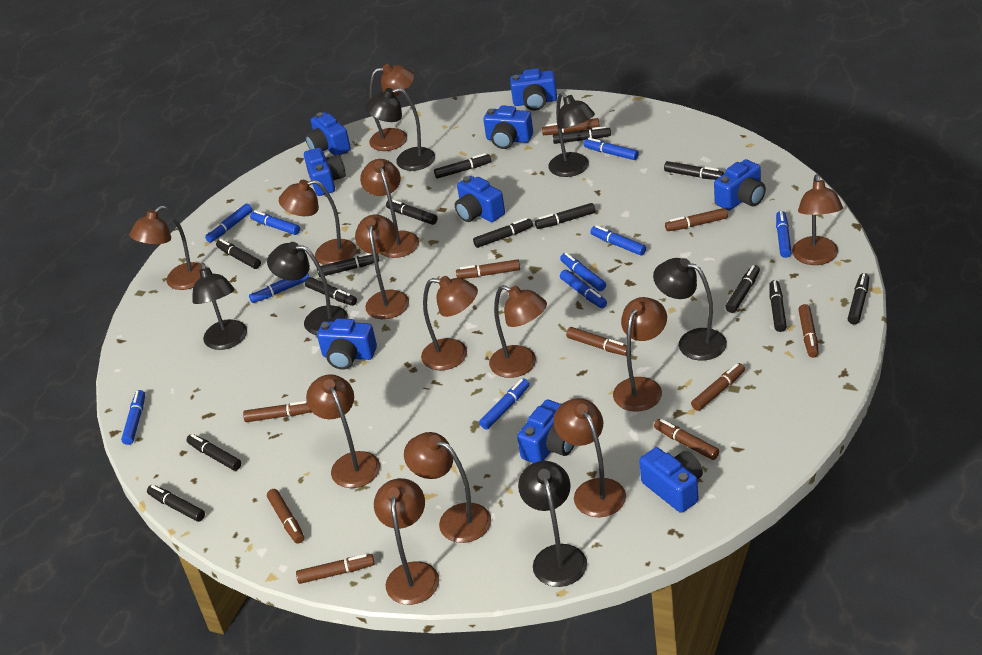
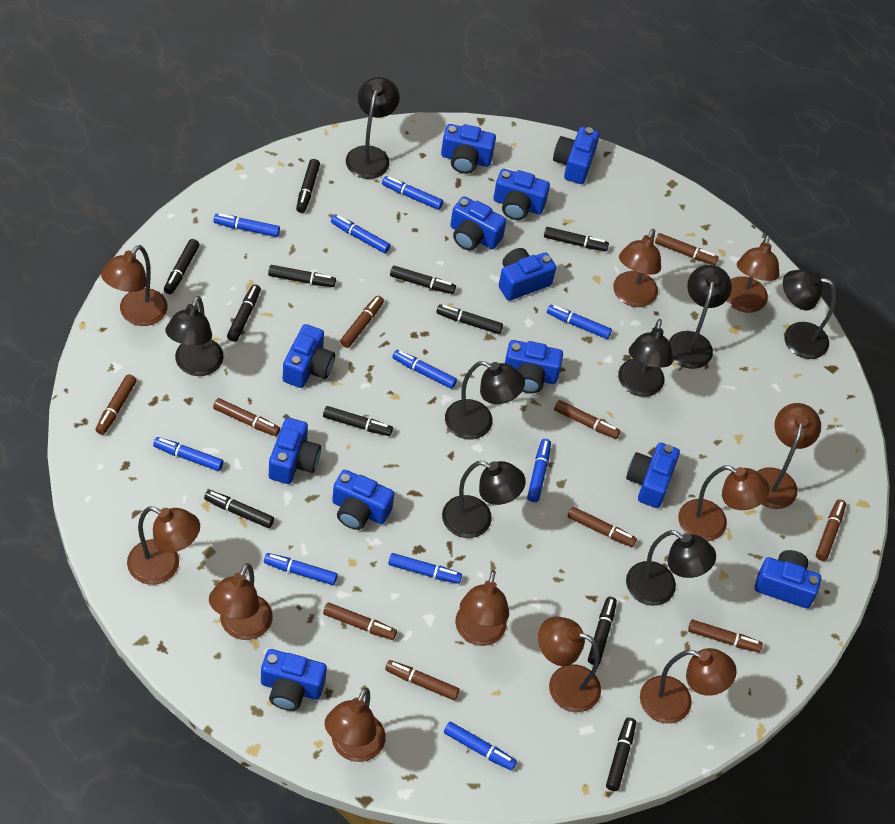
black lamp: 6 -> 8
black marker: 14 -> 11
blue camera: 9 -> 12
brown lamp: 13 -> 11

